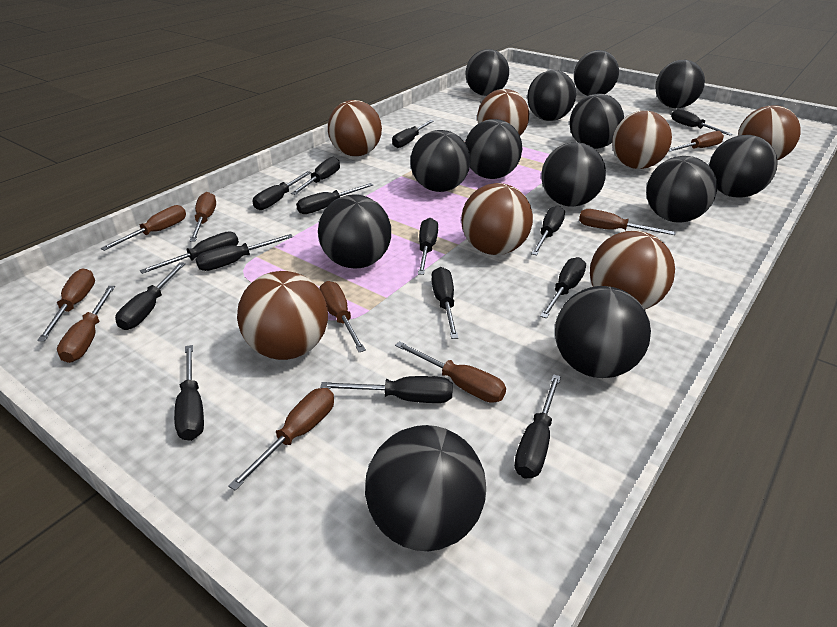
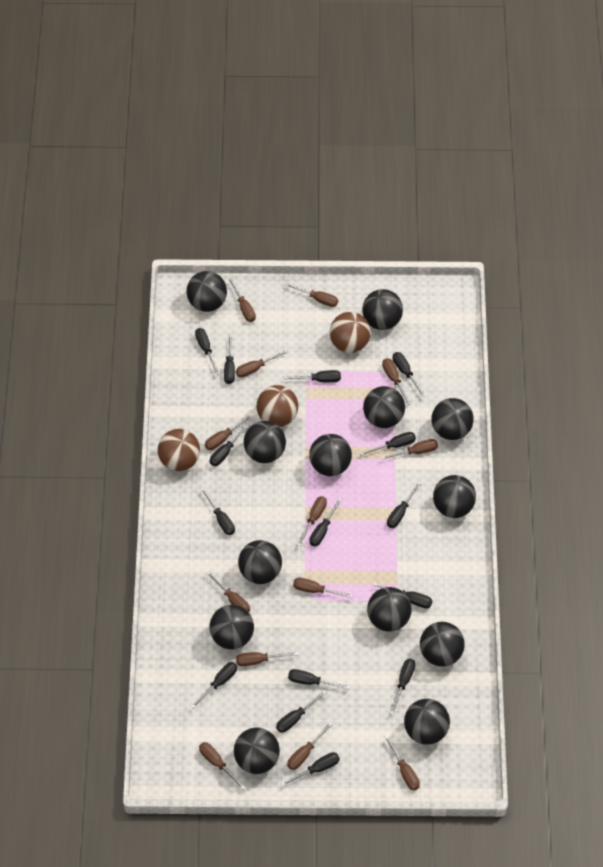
brown ball: 7 -> 3
brown screwdriver: 9 -> 13

